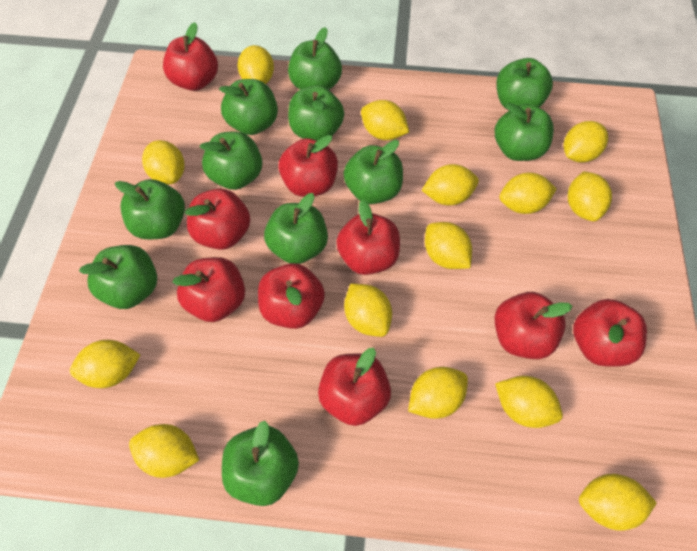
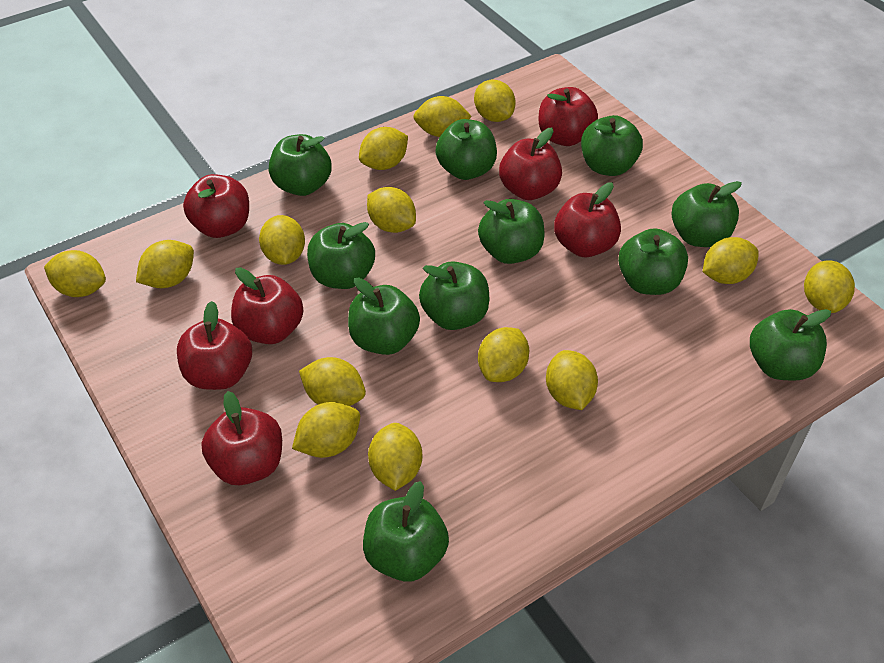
red apple: 9 -> 7

